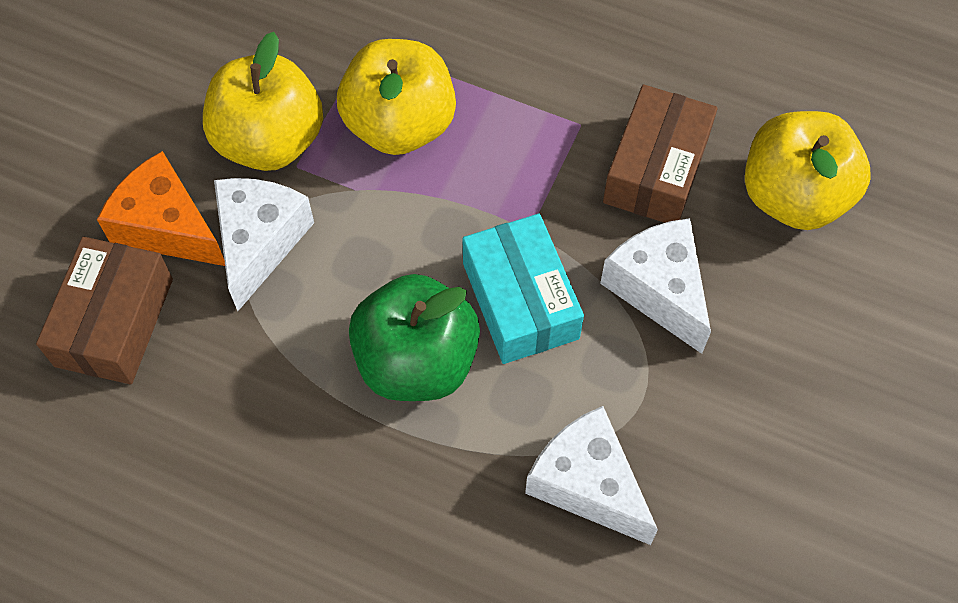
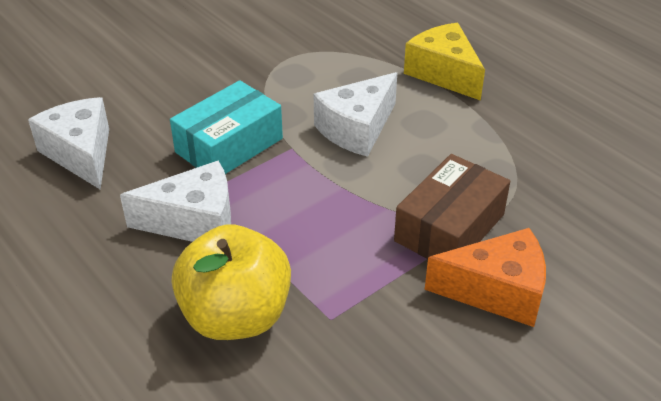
brown box: 2 -> 1
green apple: 1 -> 0
yellow apple: 3 -> 1
yellow cheese: 0 -> 1

